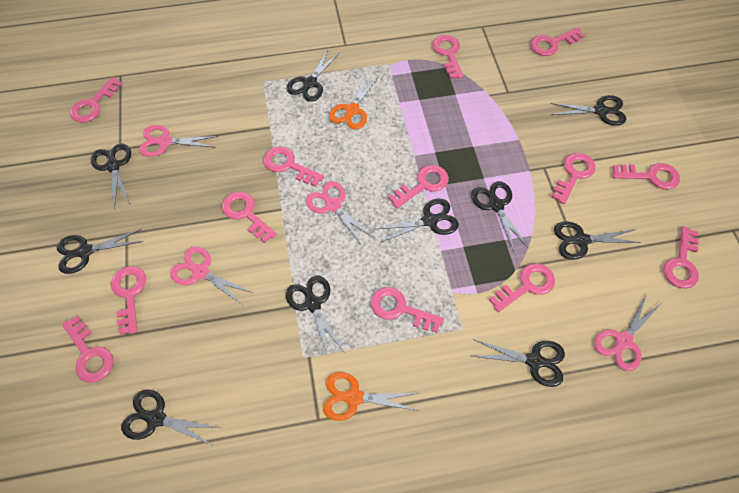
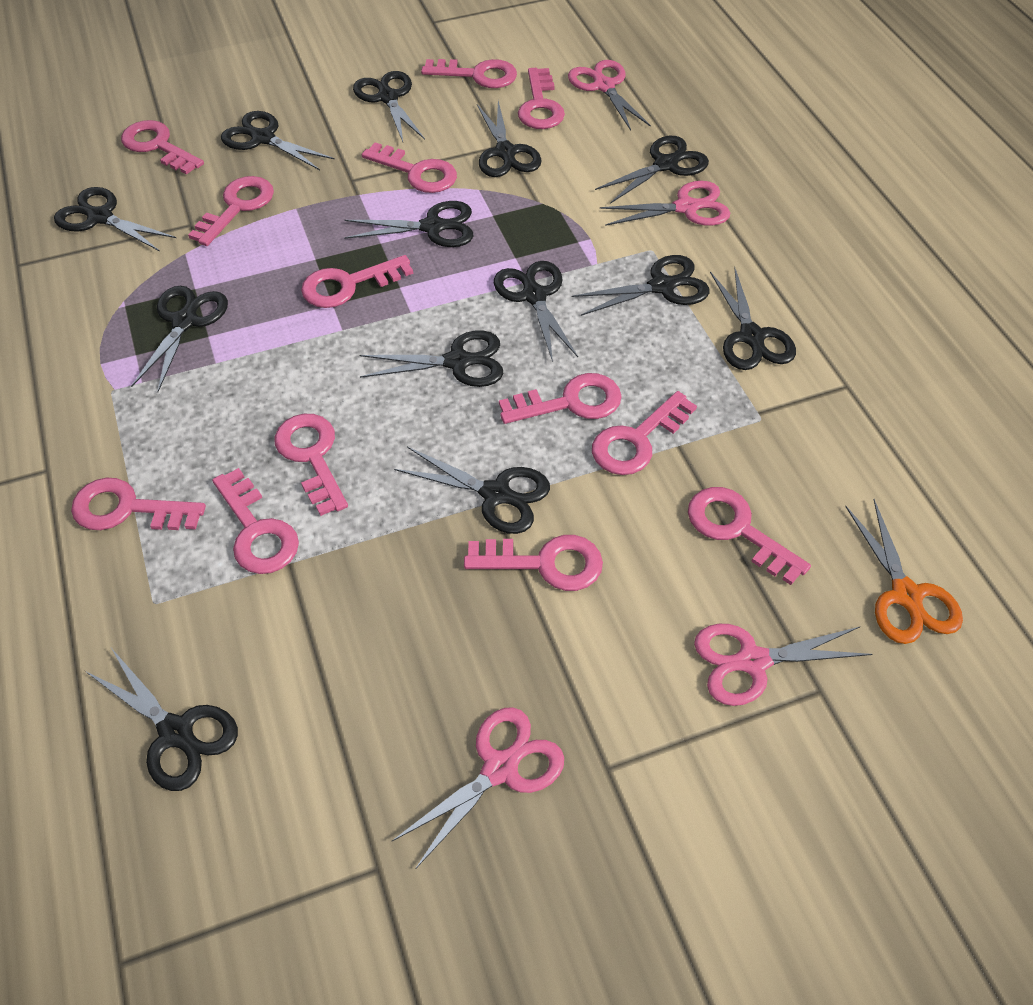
black scissors: 10 -> 13
orange scissors: 2 -> 1

